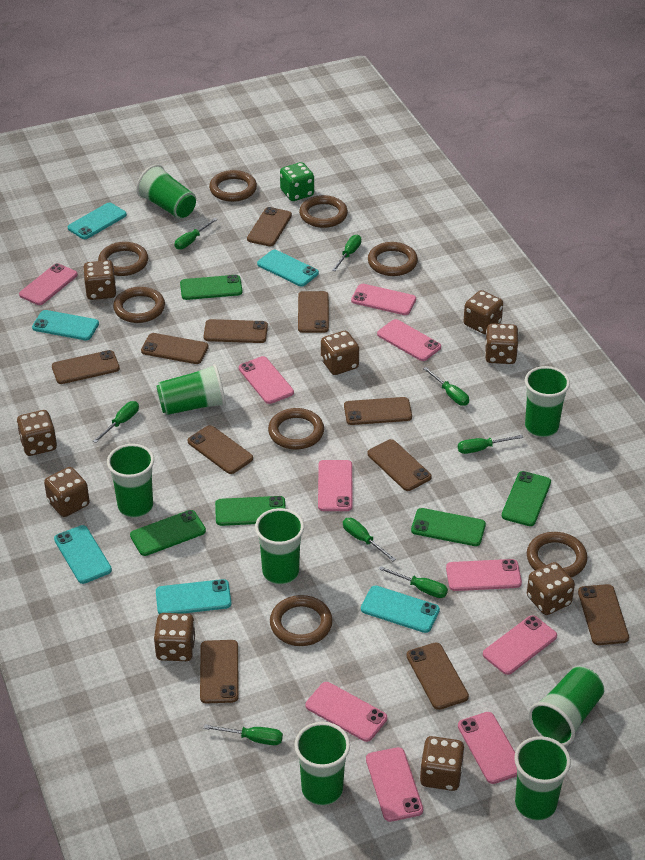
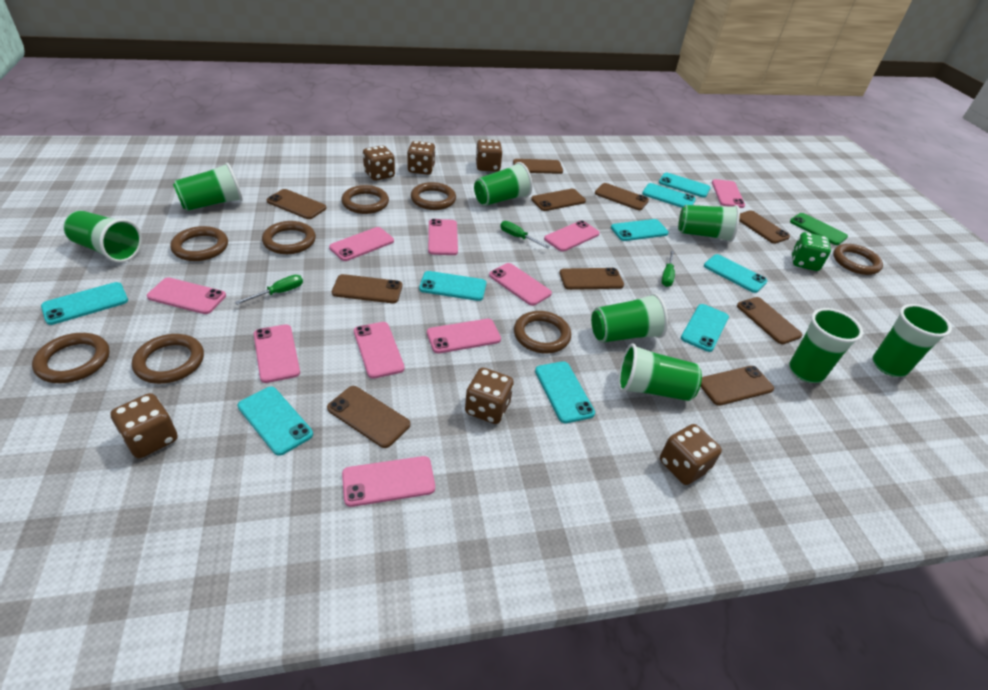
brown dice: 9 -> 6
brown phone: 11 -> 10
green phone: 5 -> 1
green screwdriver: 8 -> 3
turquoise phone: 6 -> 9

